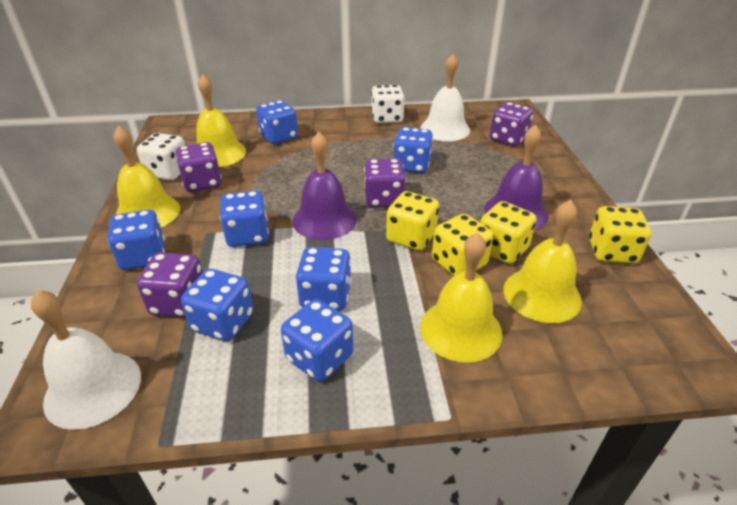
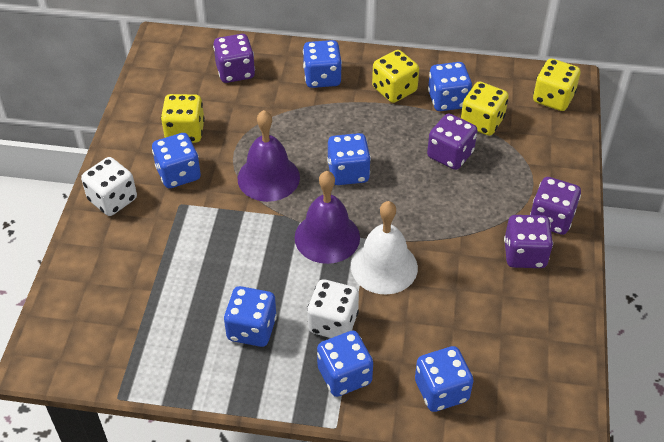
white bell: 2 -> 1
yellow bell: 4 -> 0

